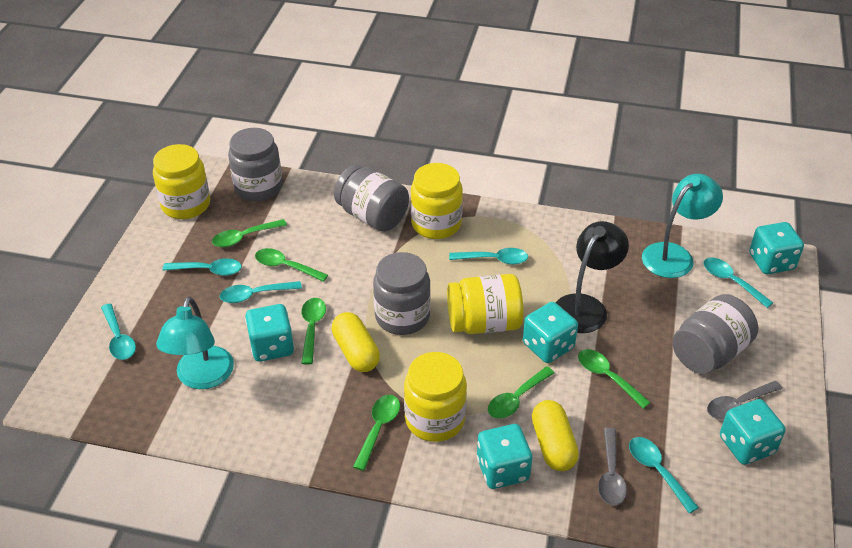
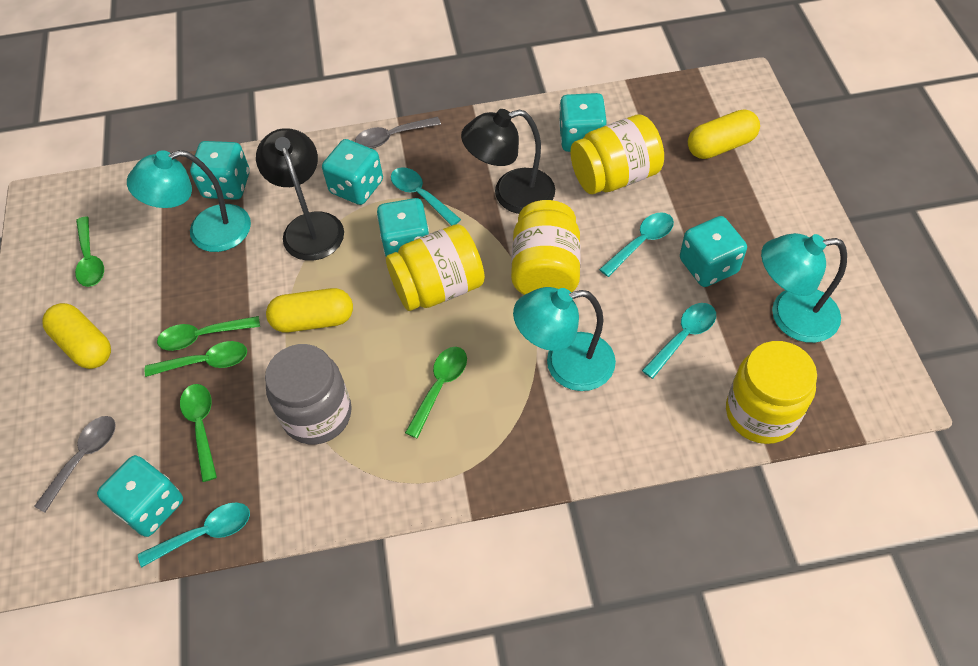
black lamp: 1 -> 2
green spoon: 6 -> 5
grey jar: 4 -> 1
turquoise dice: 5 -> 6
turquoise lamp: 2 -> 3
turquoise spoon: 6 -> 4
yellow capsule: 2 -> 3

